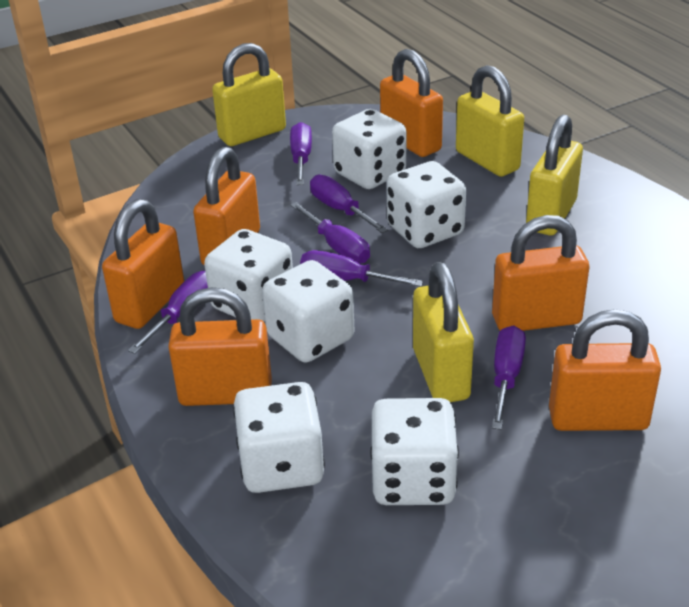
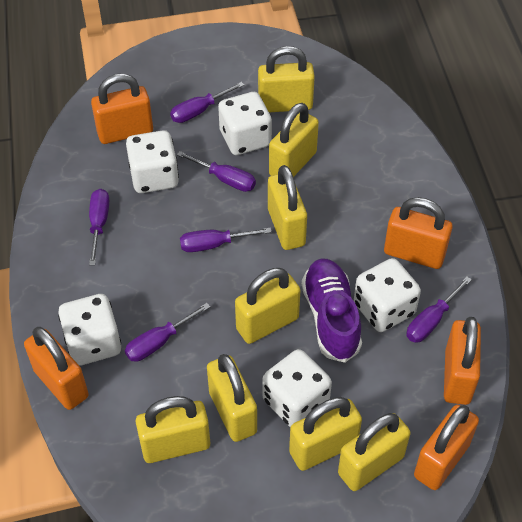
orange padlock: 6 -> 5
purple shoe: 0 -> 1
white dice: 6 -> 5
yellow padlock: 4 -> 8

